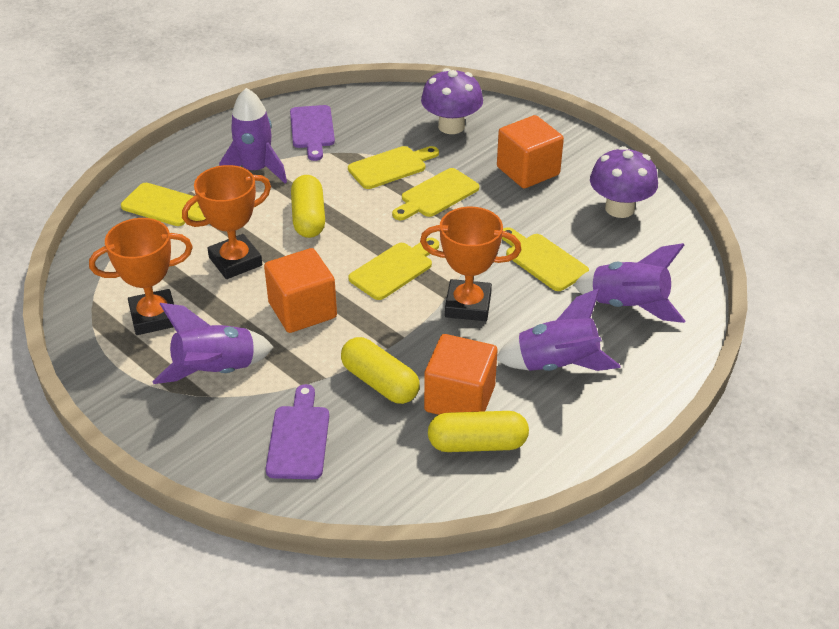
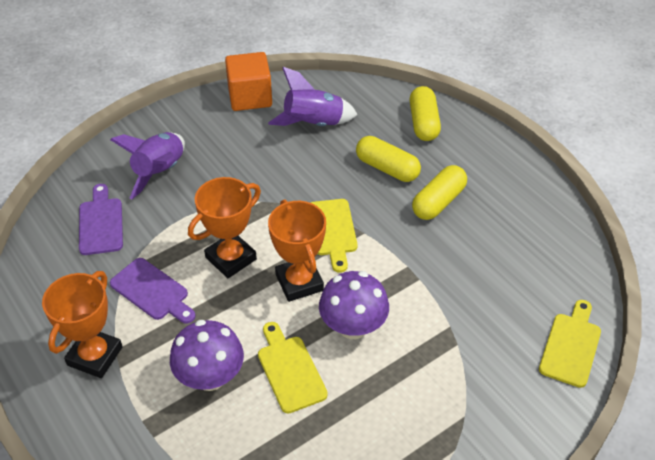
orange cube: 3 -> 1
purple rocket: 4 -> 2
yellow cutting board: 5 -> 3

